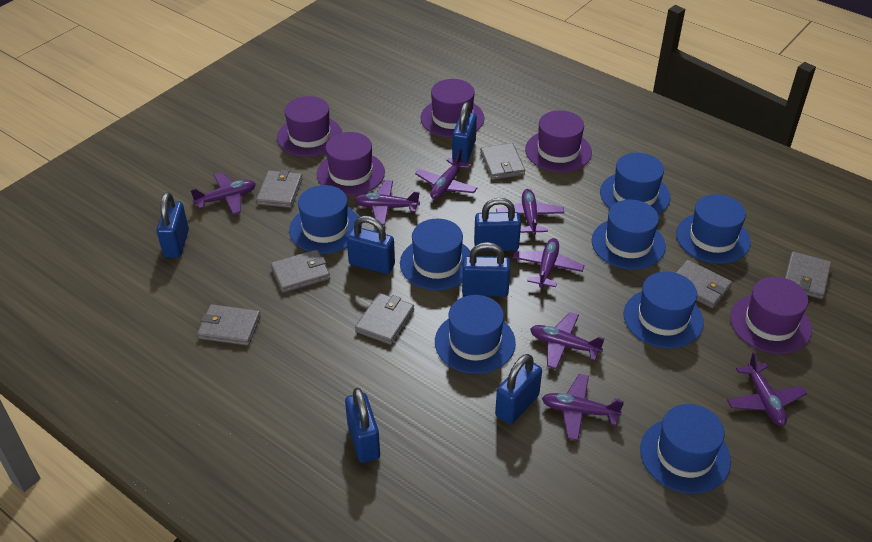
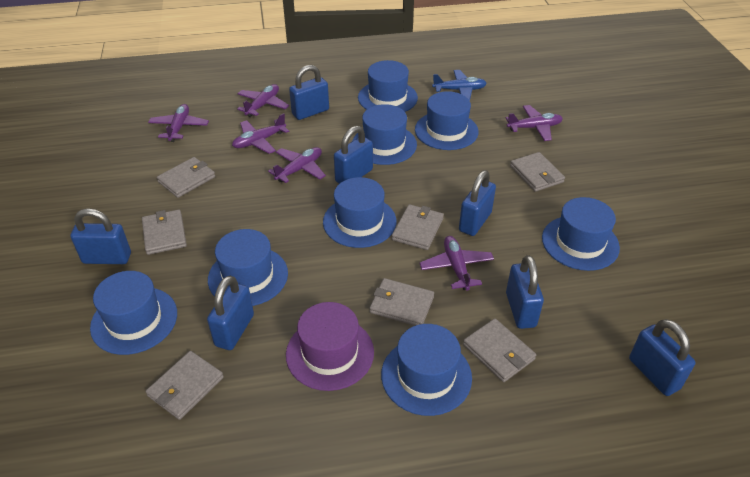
blue plane: 0 -> 1
purple hat: 5 -> 1
purple plane: 8 -> 6

